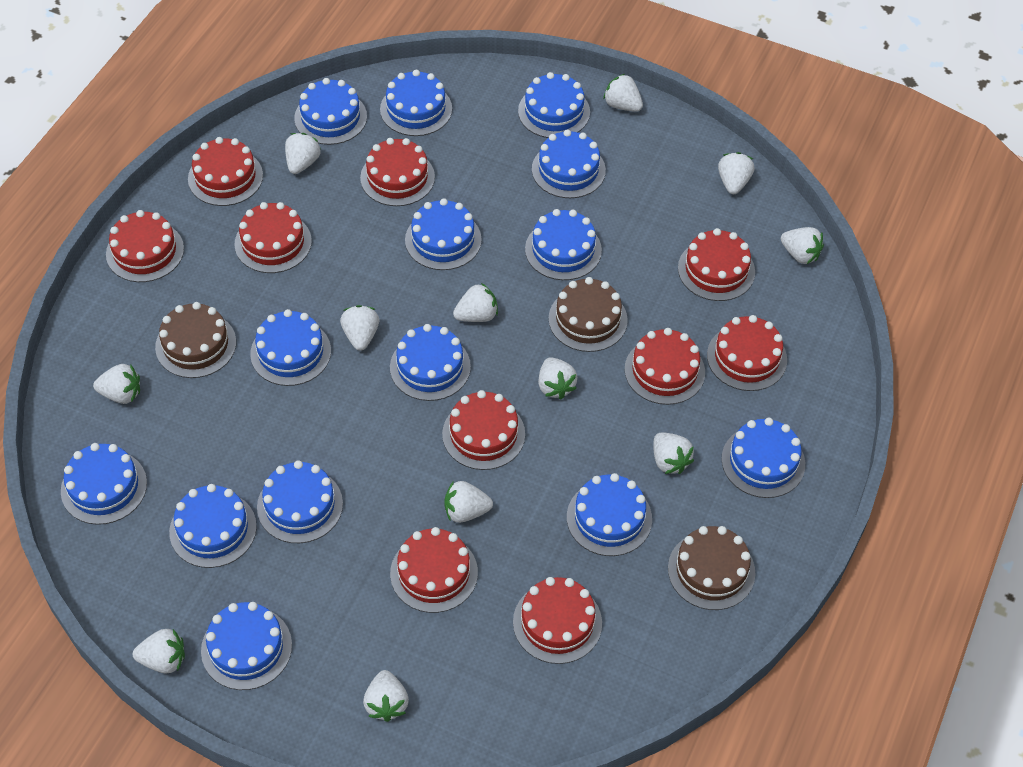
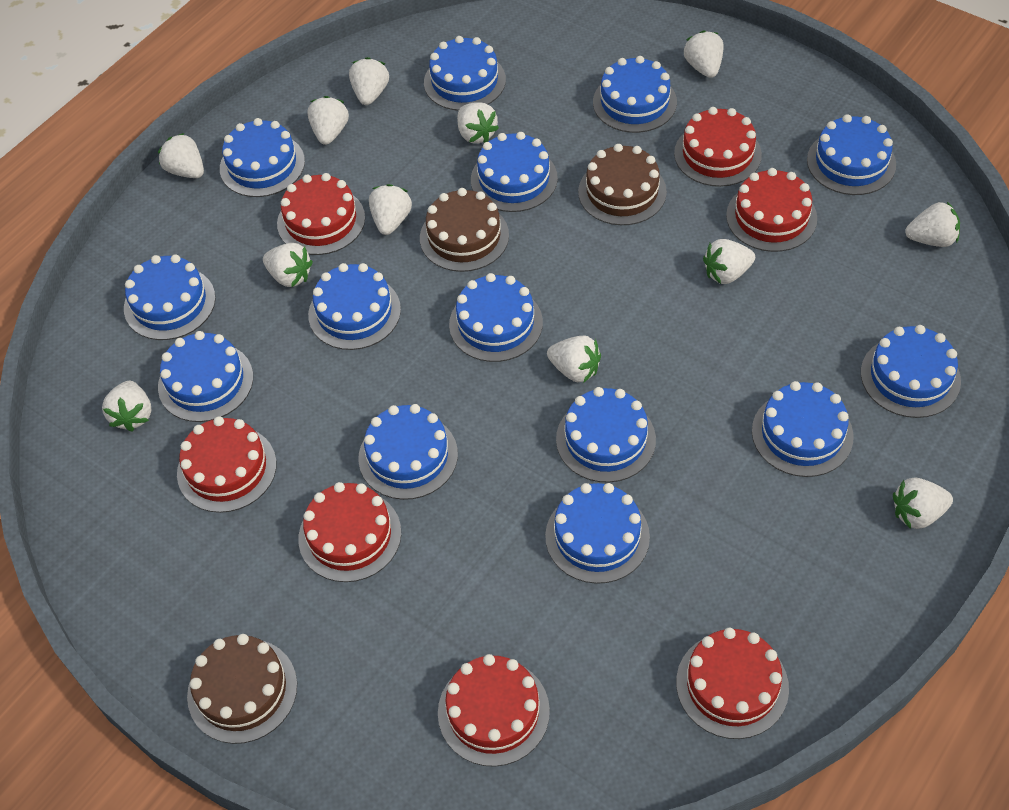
red cake: 10 -> 7

